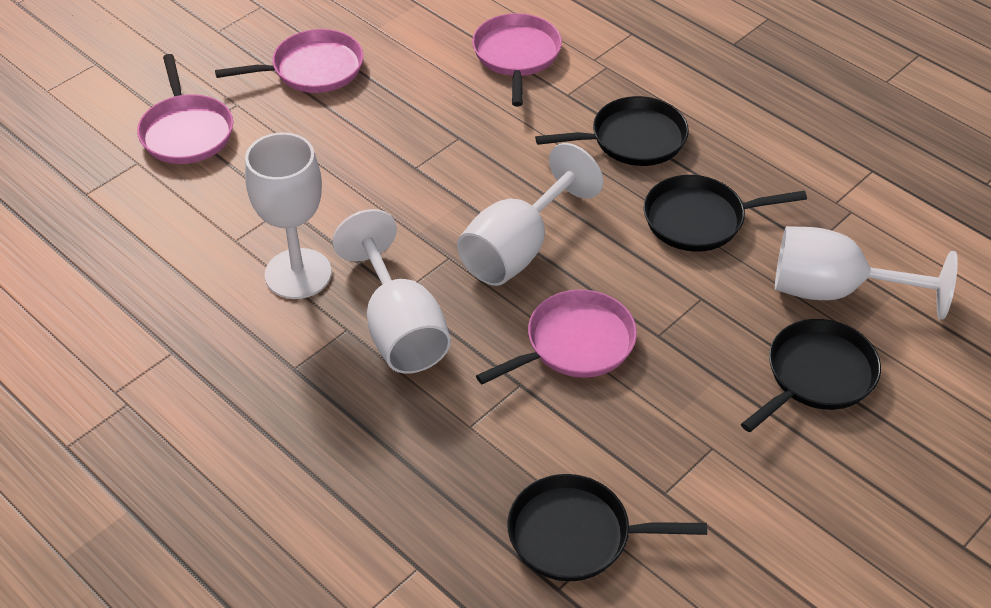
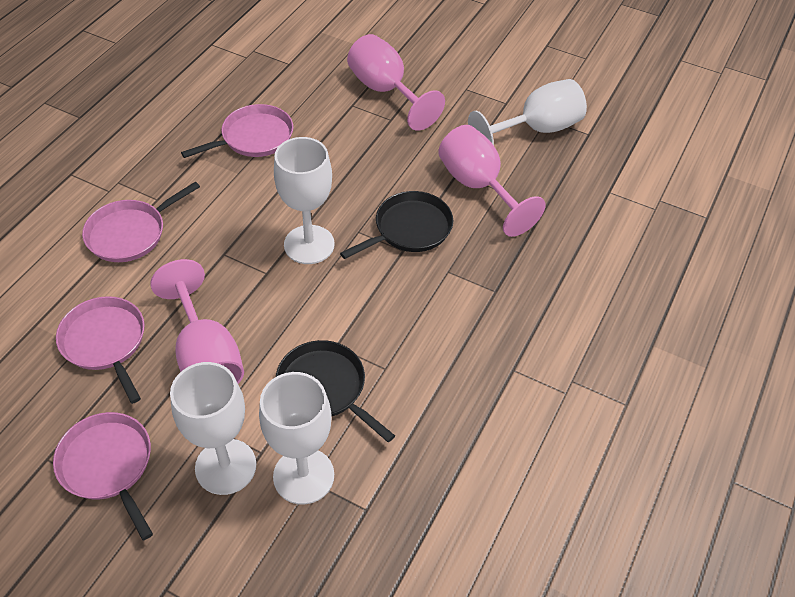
black pan: 4 -> 2
pink goblet: 0 -> 3

